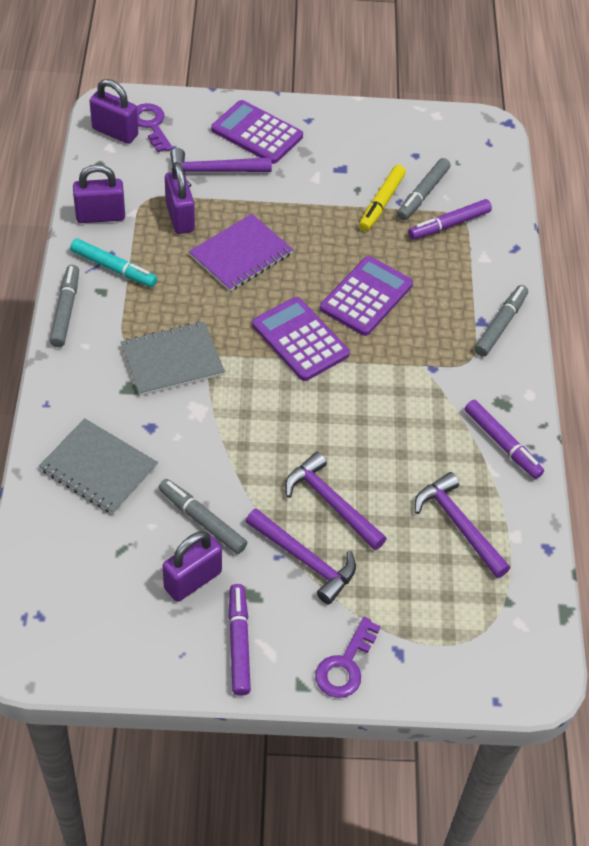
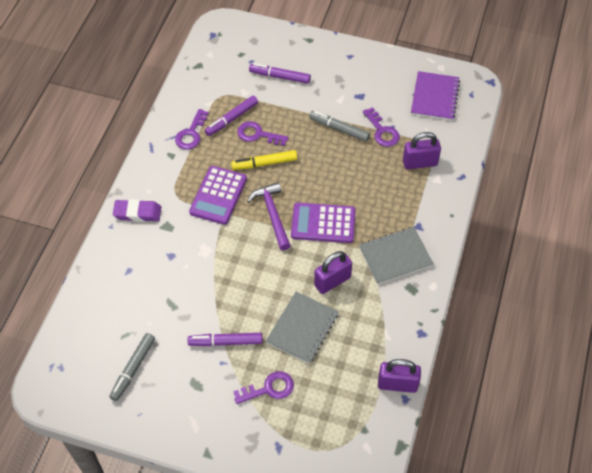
grey marker: 4 -> 2
purple calculator: 3 -> 2
purple eraser: 0 -> 1
purple hammer: 4 -> 1
purple key: 2 -> 4
purple padlock: 4 -> 3
turquoise marker: 1 -> 0

